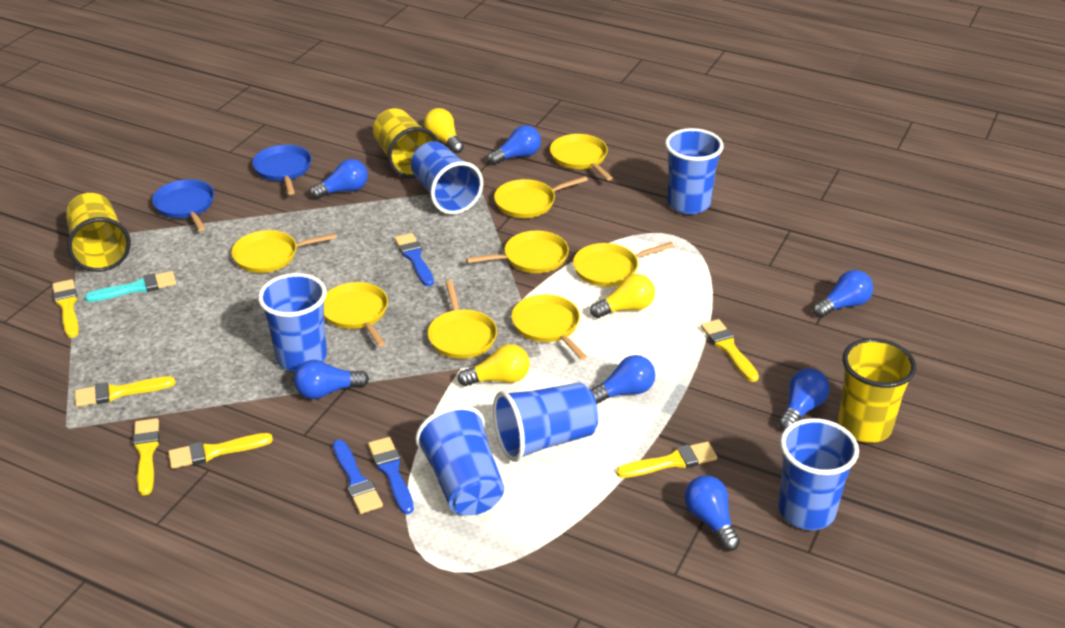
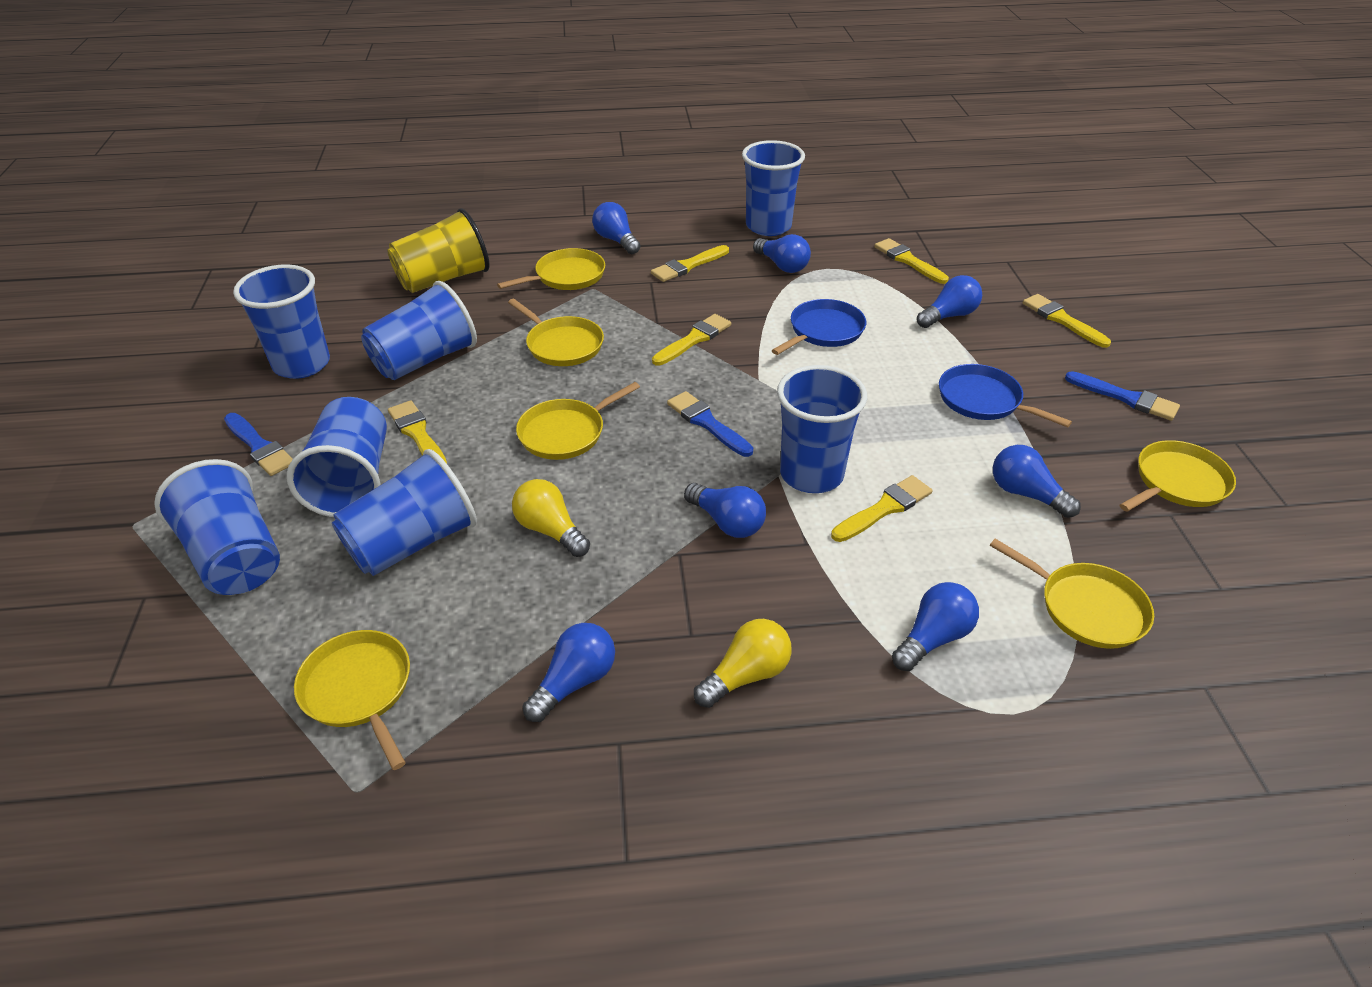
blue cup: 6 -> 7
turquoise brush: 1 -> 0
yellow cup: 3 -> 1
yellow light bulb: 3 -> 2
yellow pan: 8 -> 6

